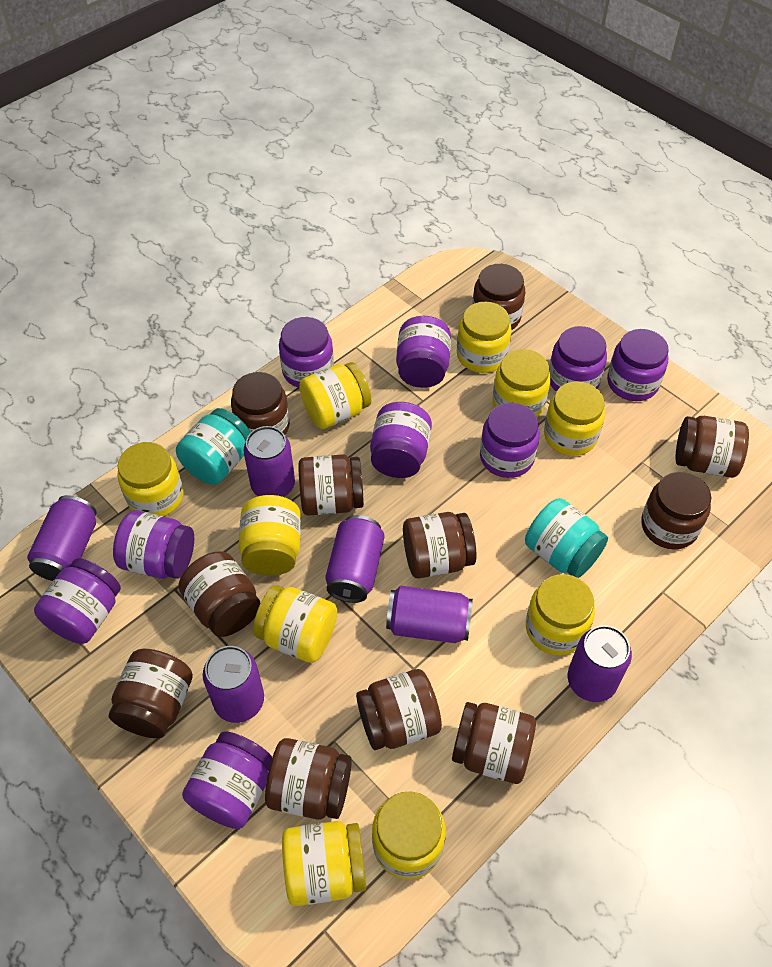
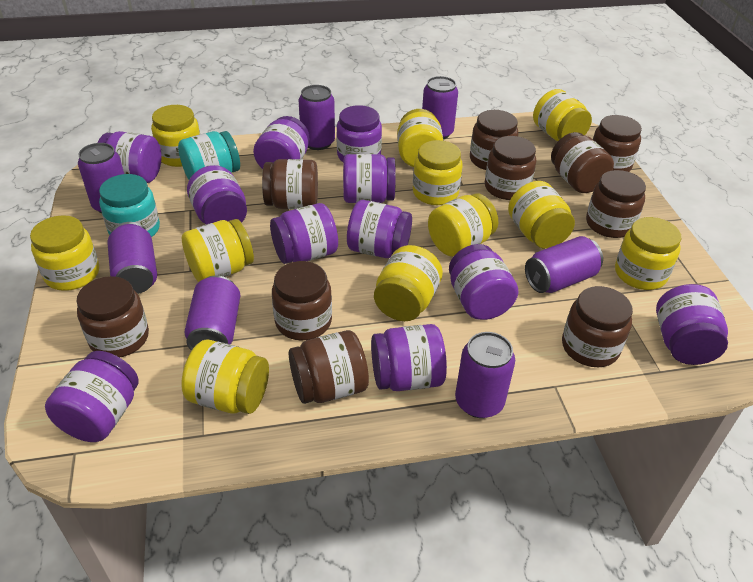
brown jar: 11 -> 10
purple can: 6 -> 7
purple jar: 9 -> 11
yellow jar: 10 -> 11

